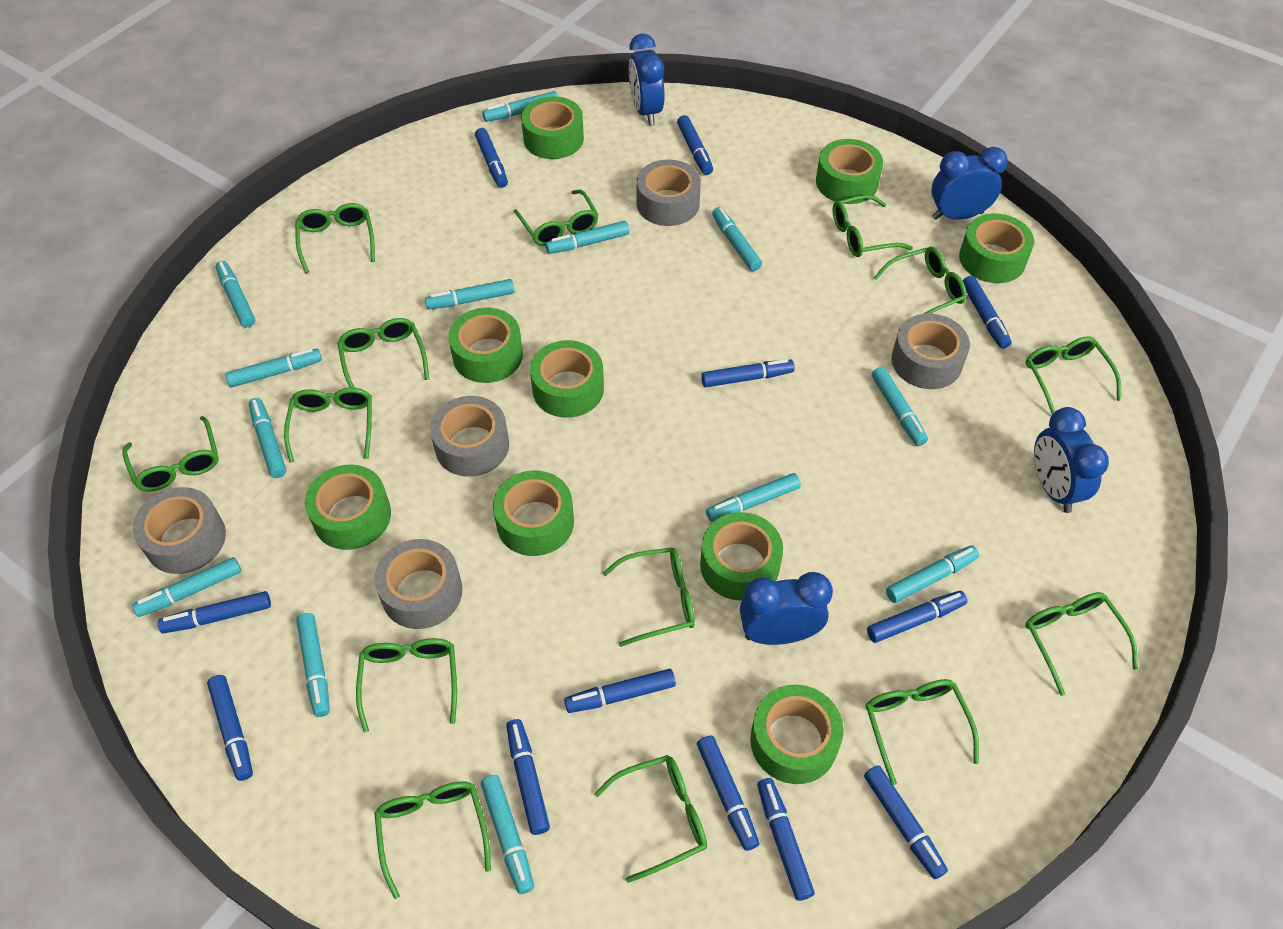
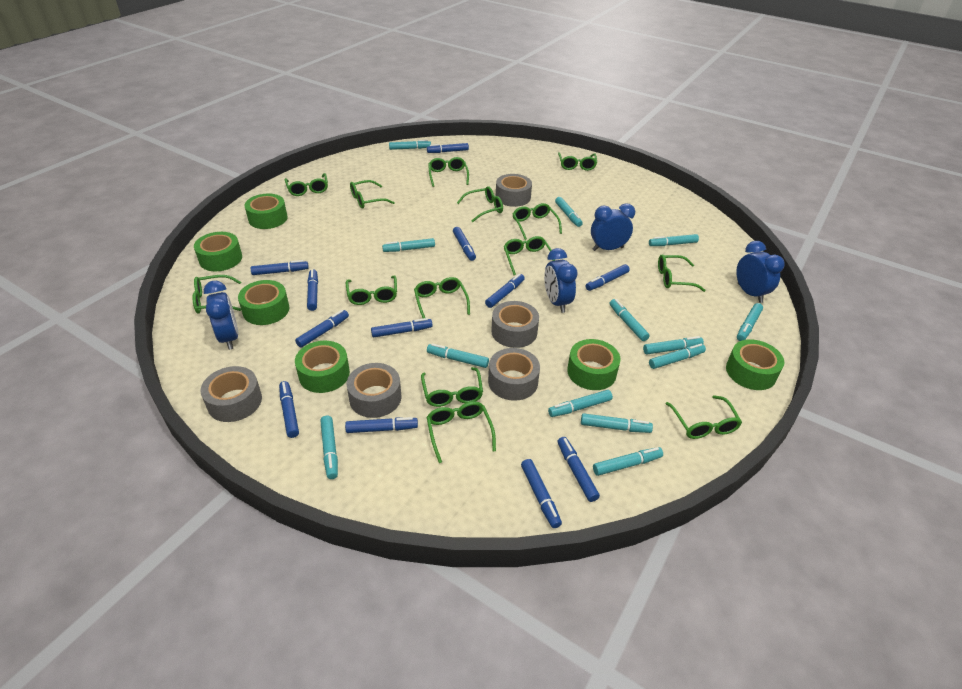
green tape: 9 -> 6

